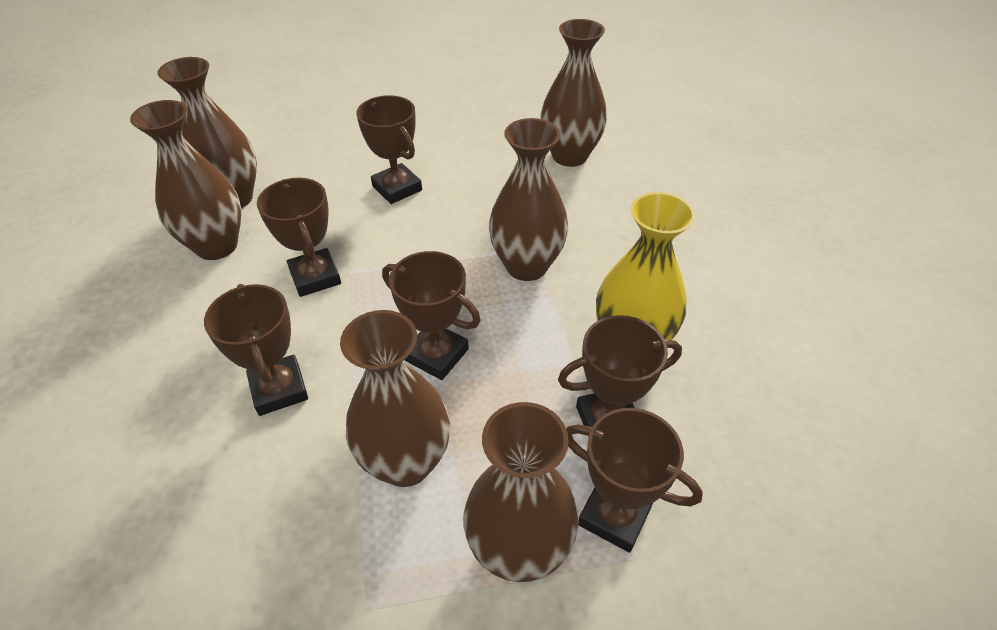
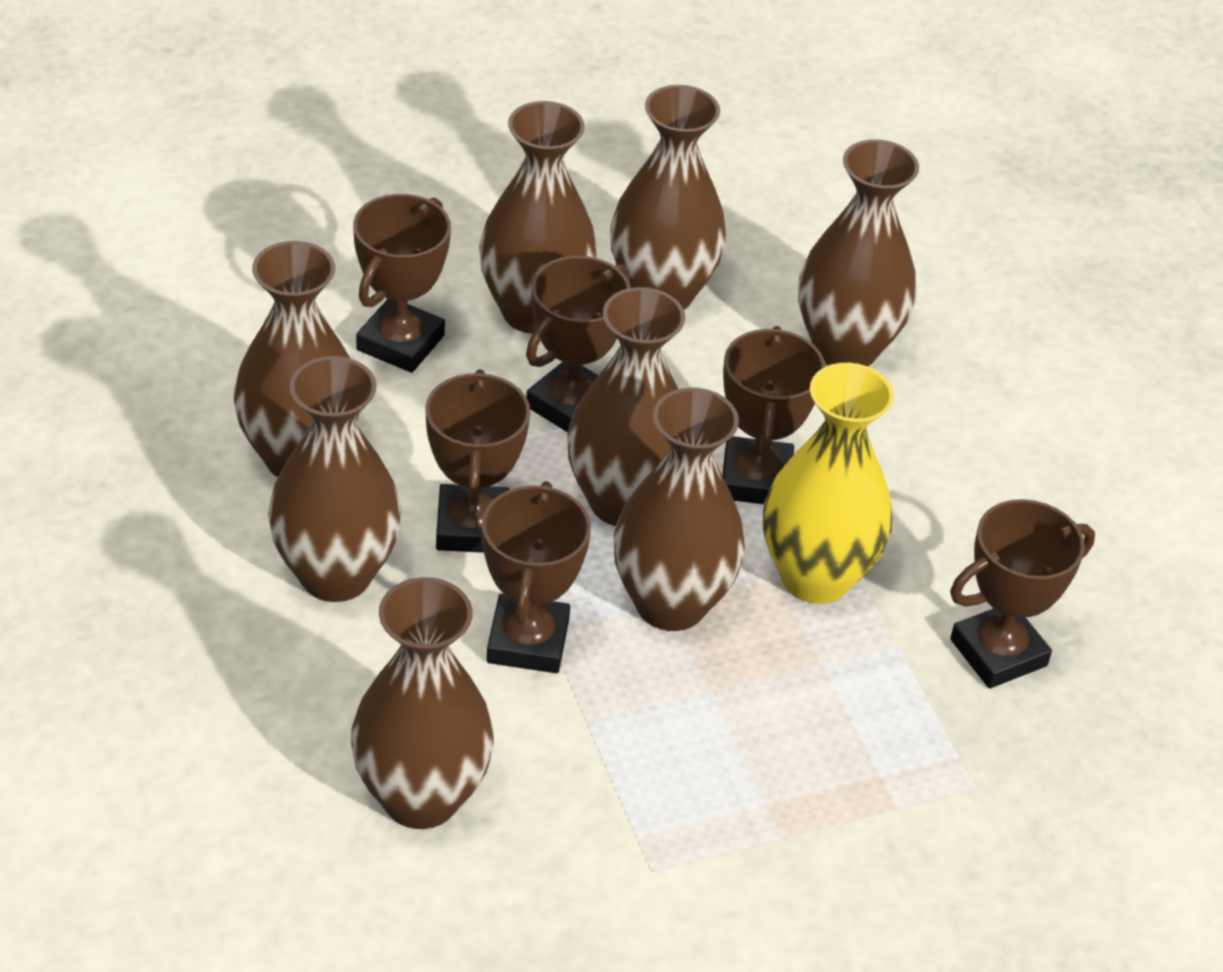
brown vase: 6 -> 8

